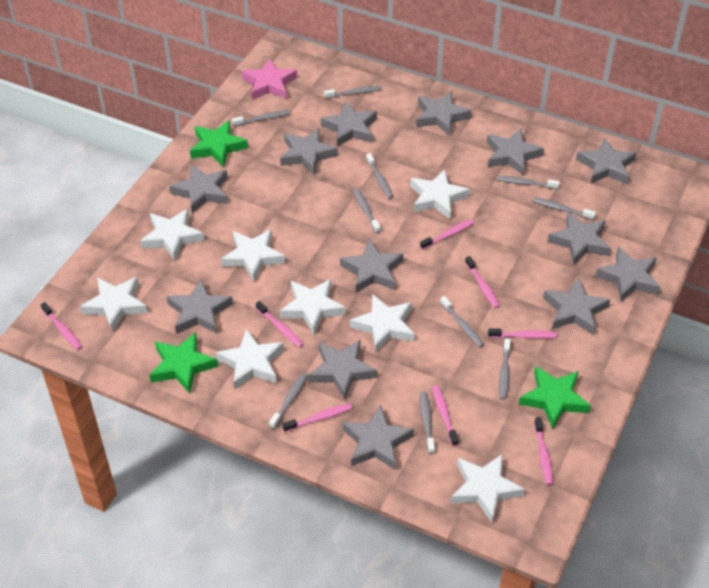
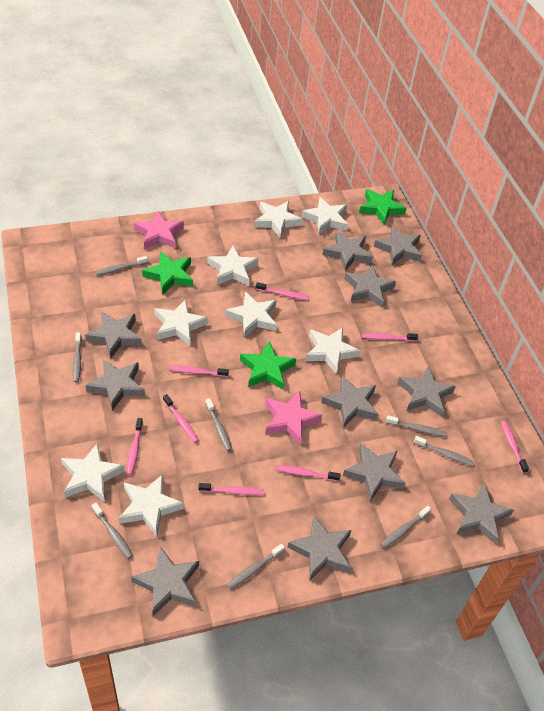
grey star: 13 -> 11
grey toothbrush: 10 -> 8
pink star: 1 -> 2

